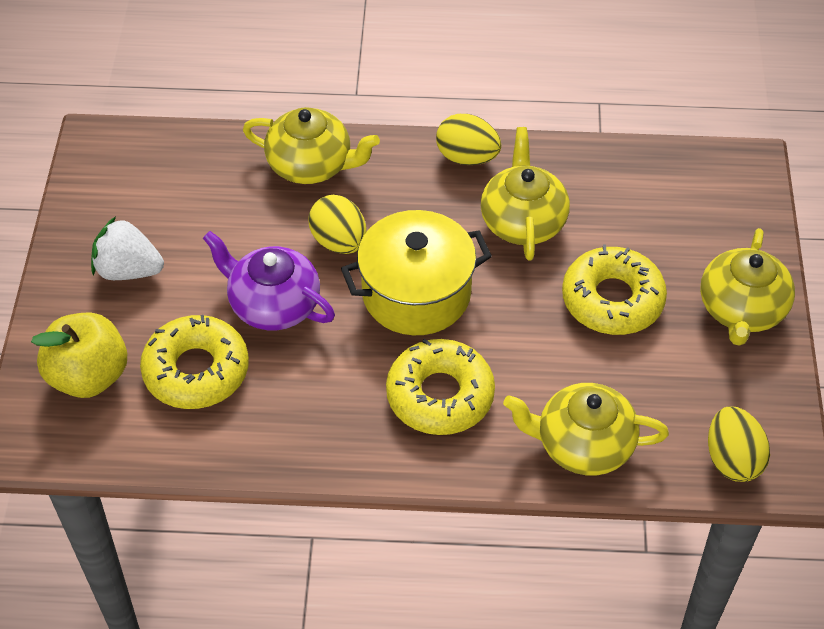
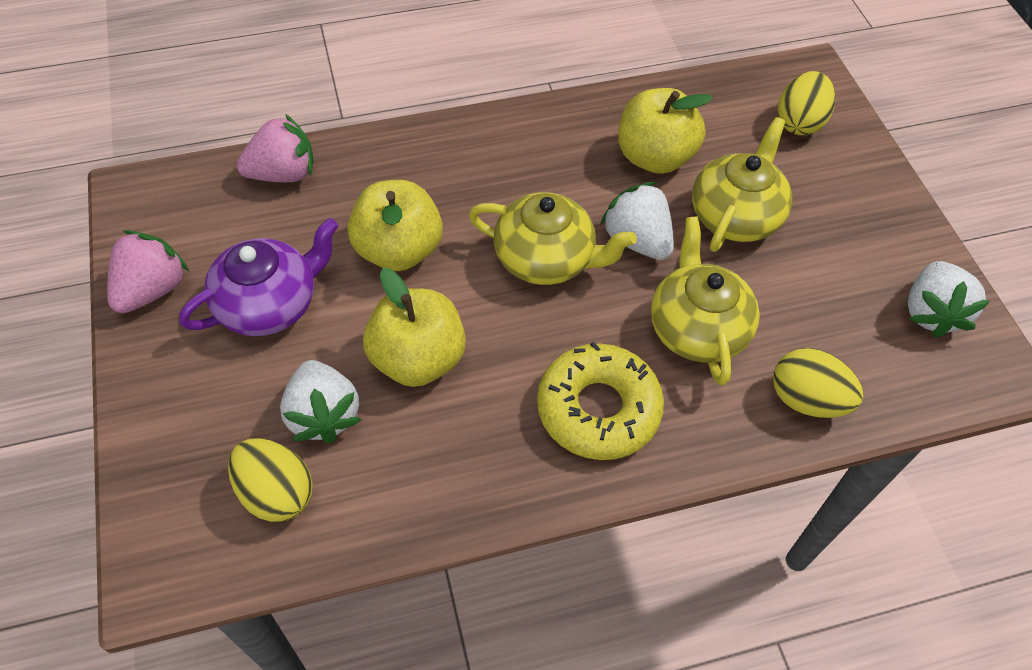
pink strawberry: 0 -> 2
white strawberry: 1 -> 3
yellow apple: 1 -> 3
yellow donut: 3 -> 1
yellow pot: 1 -> 0
yellow teapot: 4 -> 3

